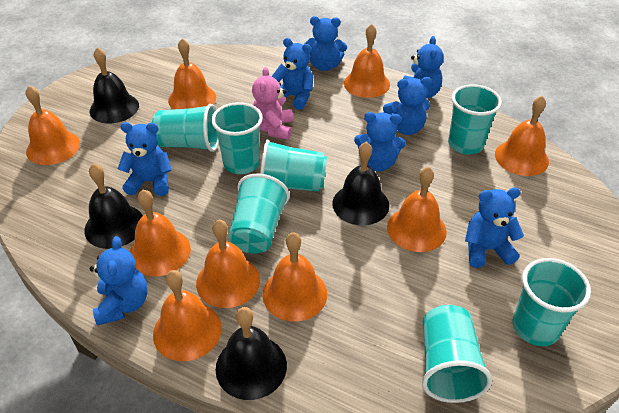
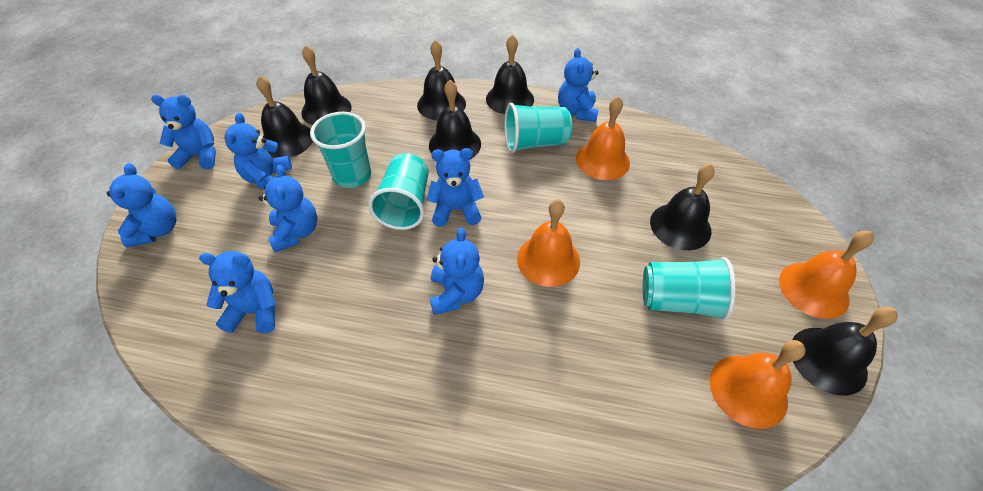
black bell: 4 -> 7
orange bell: 9 -> 4
pink teddy bear: 1 -> 0
turquoise cup: 7 -> 4

